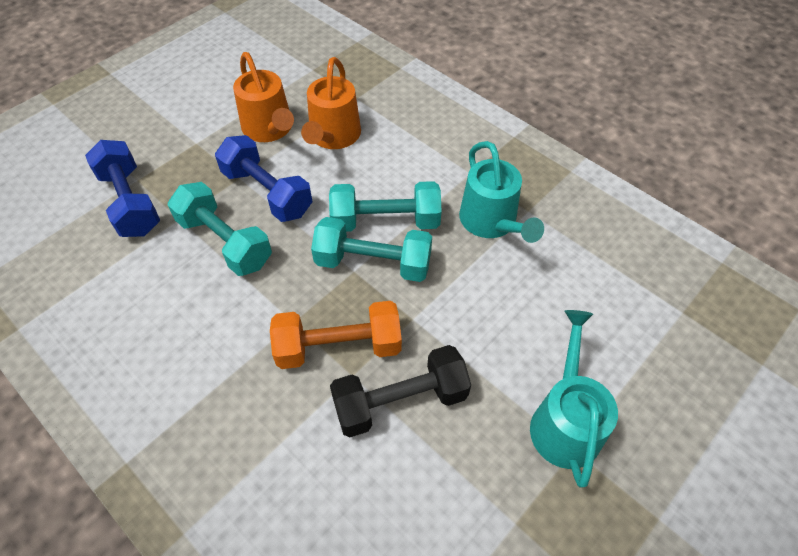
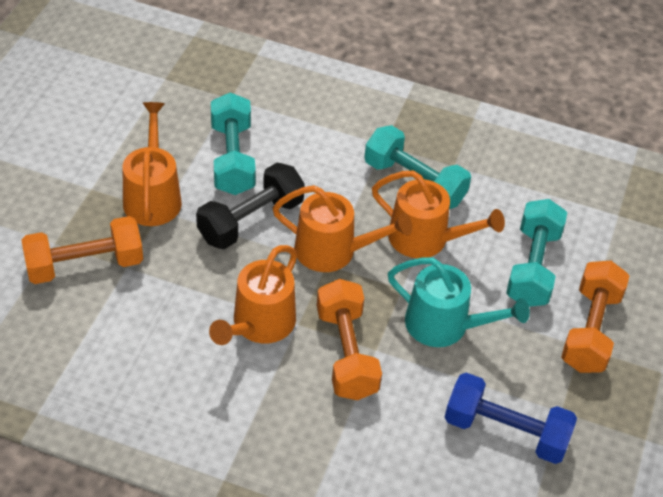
blue dumbbell: 2 -> 1
orange dumbbell: 1 -> 3
orange watering can: 2 -> 4
turquoise watering can: 2 -> 1

